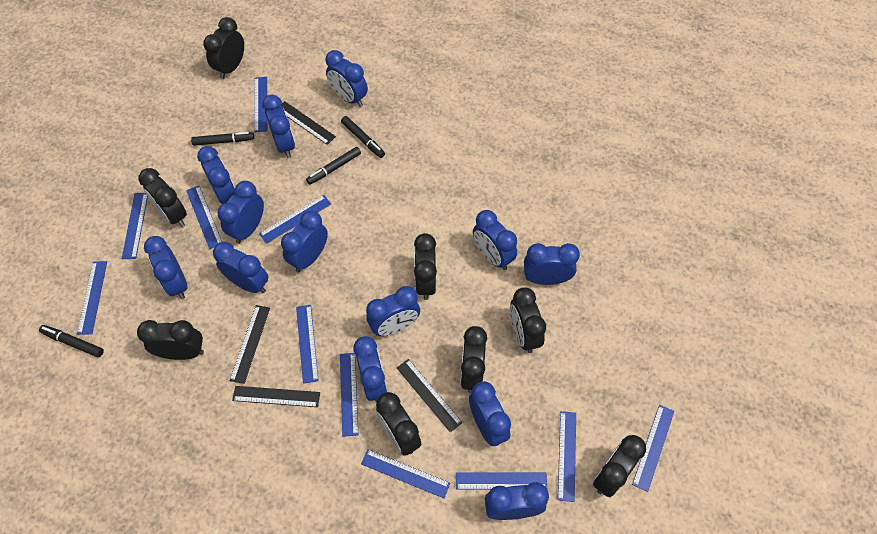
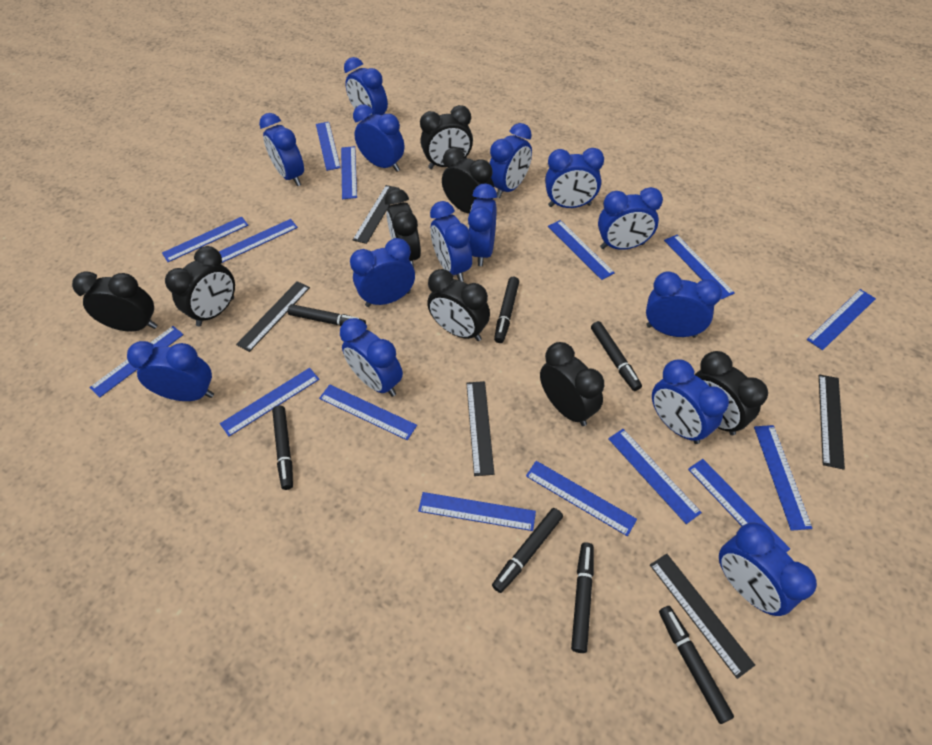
black marker: 4 -> 7
black ruler: 4 -> 5
blue clock: 13 -> 14
blue ruler: 11 -> 15

